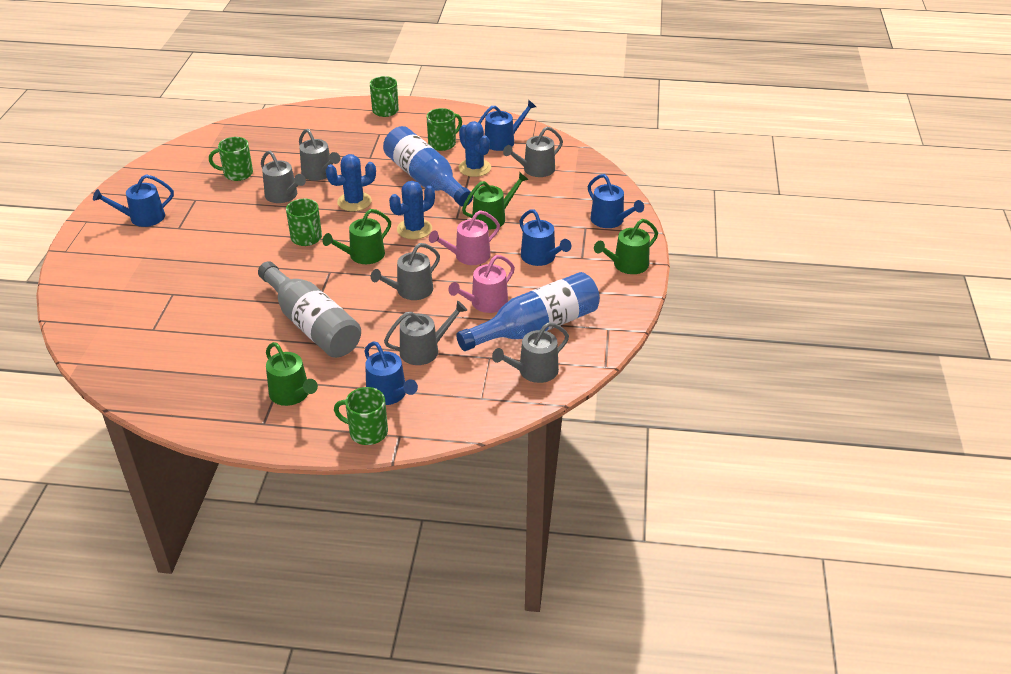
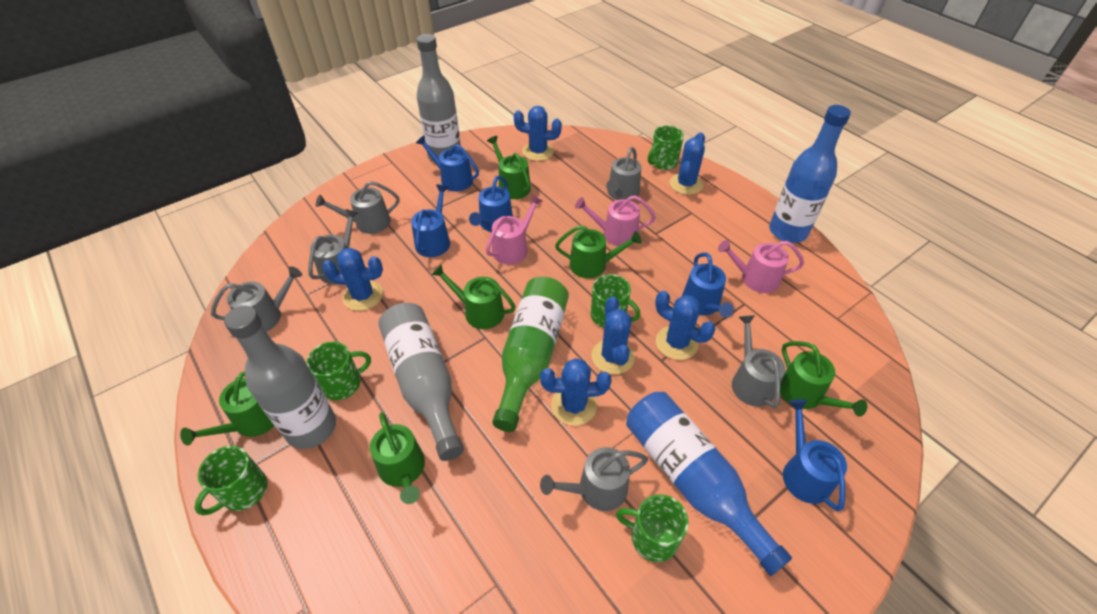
blue cactus: 3 -> 6
green bottle: 0 -> 1
green watering can: 4 -> 6
grey bottle: 1 -> 3
pink watering can: 2 -> 3

